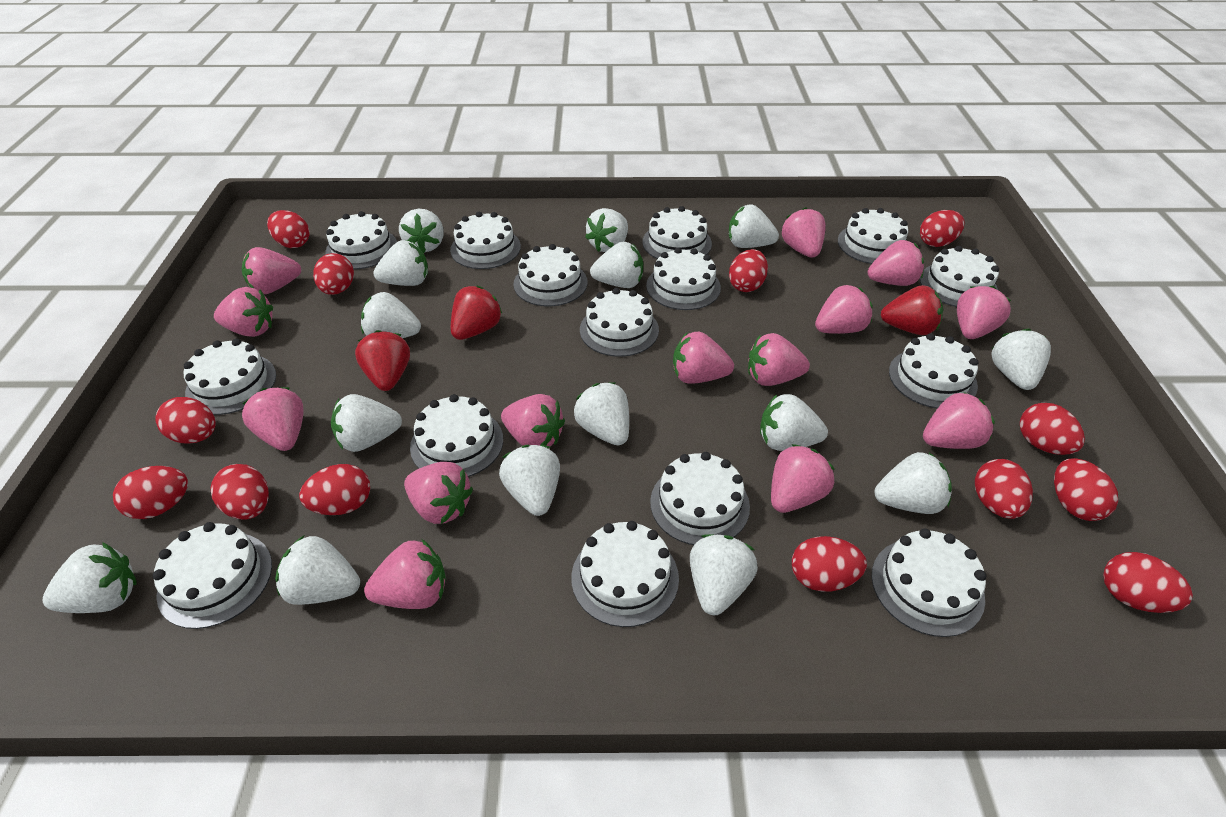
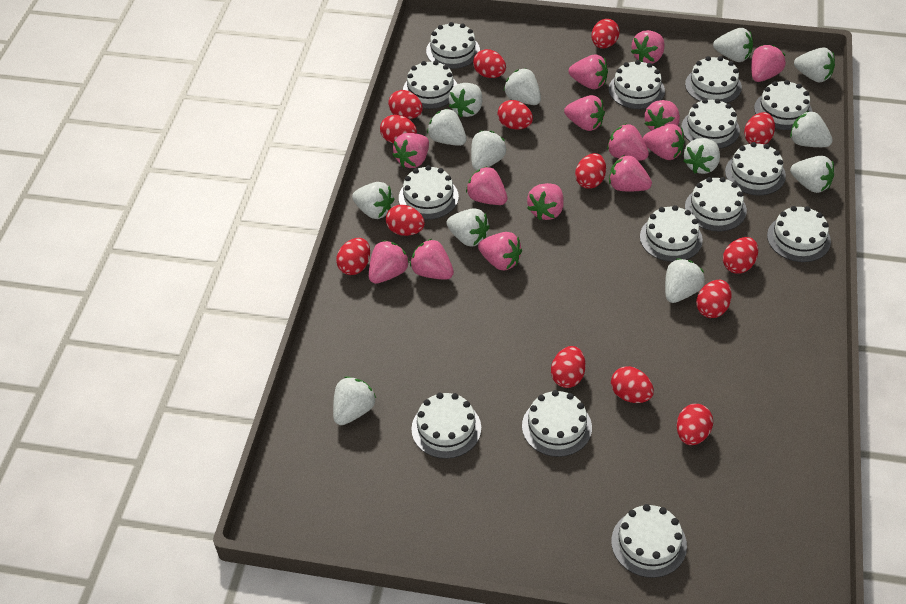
red egg: 13 -> 14
red strawberry: 3 -> 0
white cake: 15 -> 14
white strawberry: 15 -> 13

